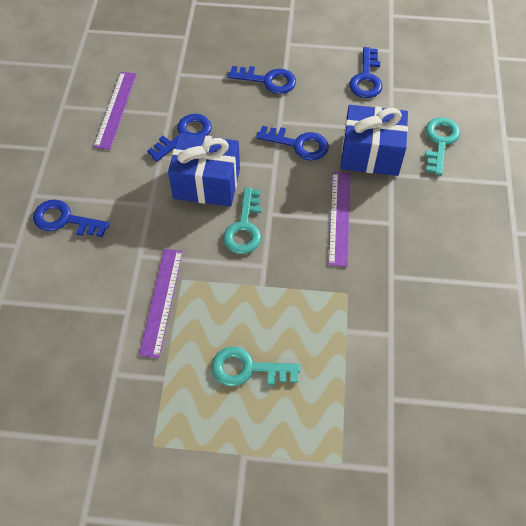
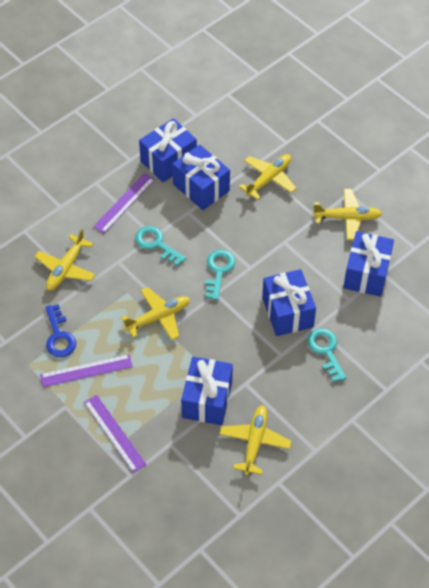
blue gift: 2 -> 5
blue key: 5 -> 1
yellow plane: 0 -> 5

